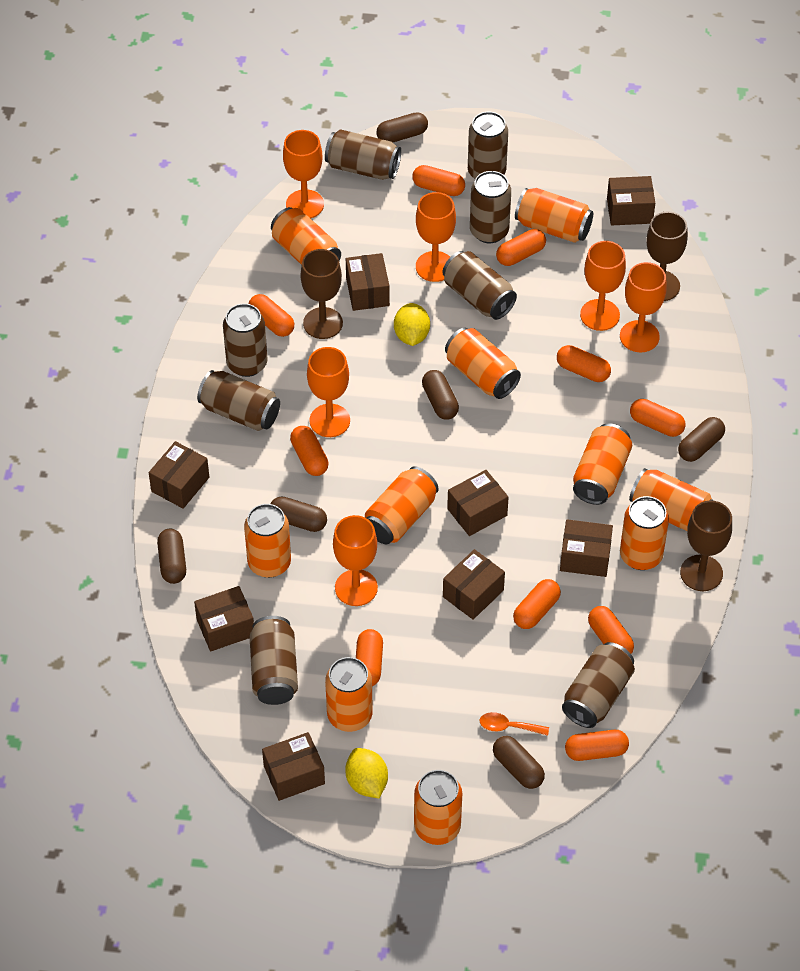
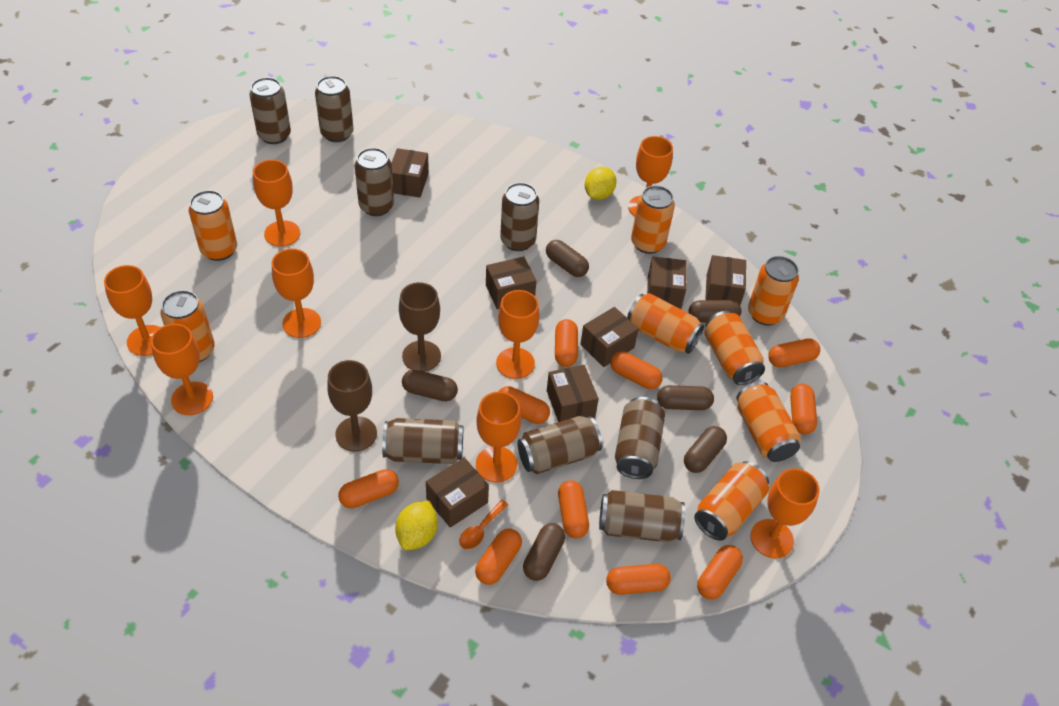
brown box: 8 -> 7
brown goblet: 3 -> 2
orange can: 10 -> 8
orange goblet: 6 -> 8

